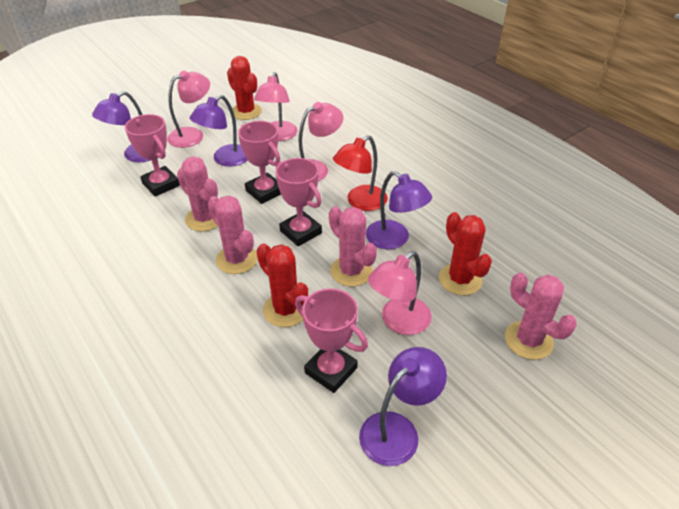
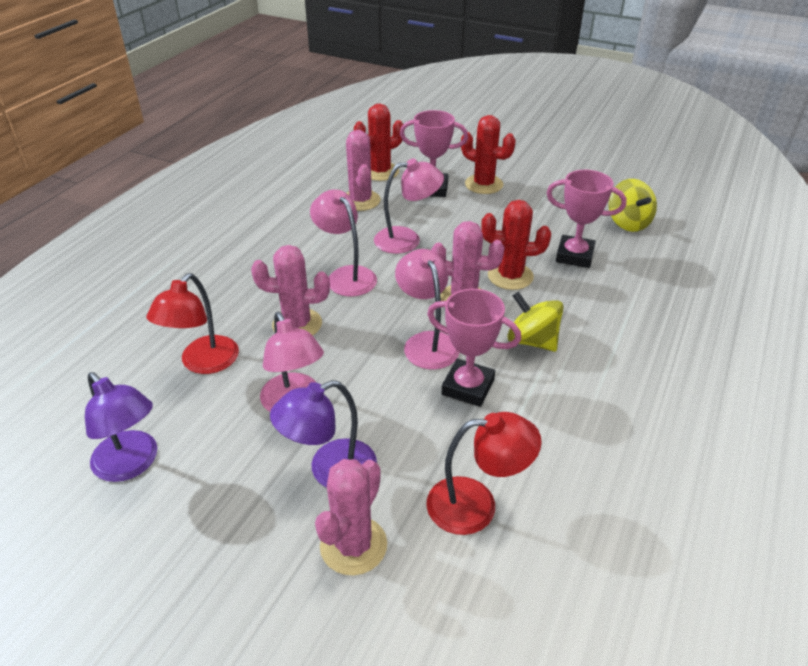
pink trophy: 4 -> 3
purple lamp: 4 -> 2
red lamp: 1 -> 2
yellow spinning top: 0 -> 2

